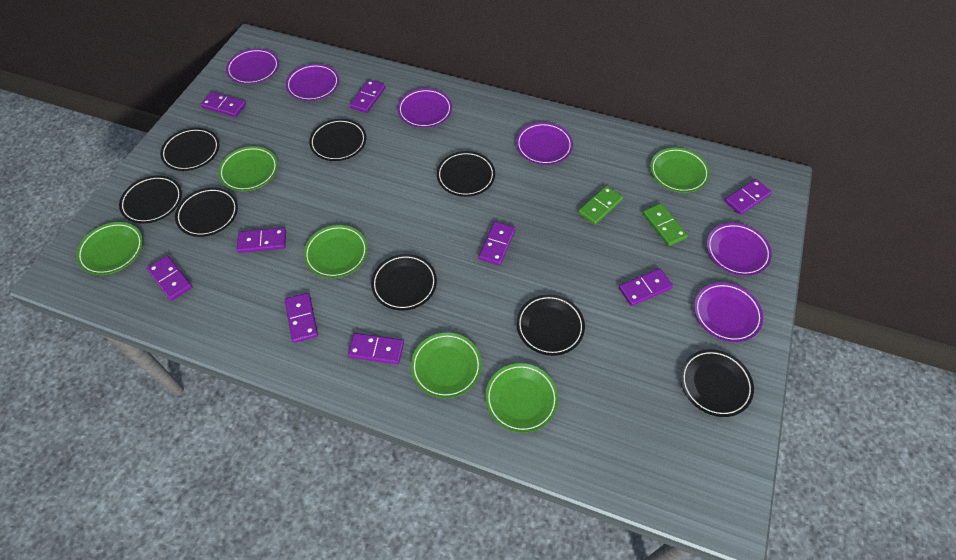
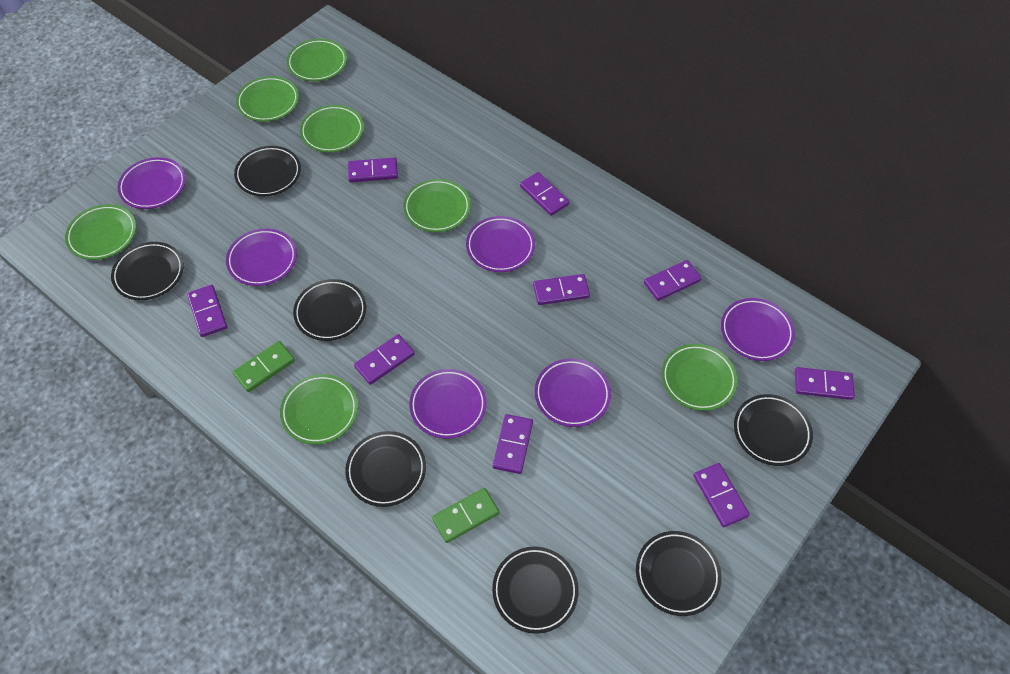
black plate: 8 -> 7
green plate: 6 -> 7

